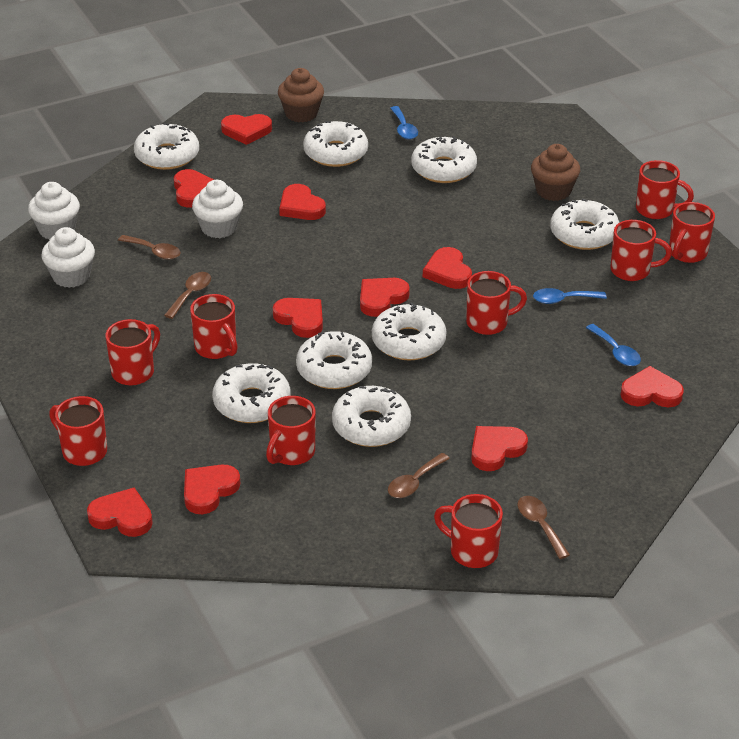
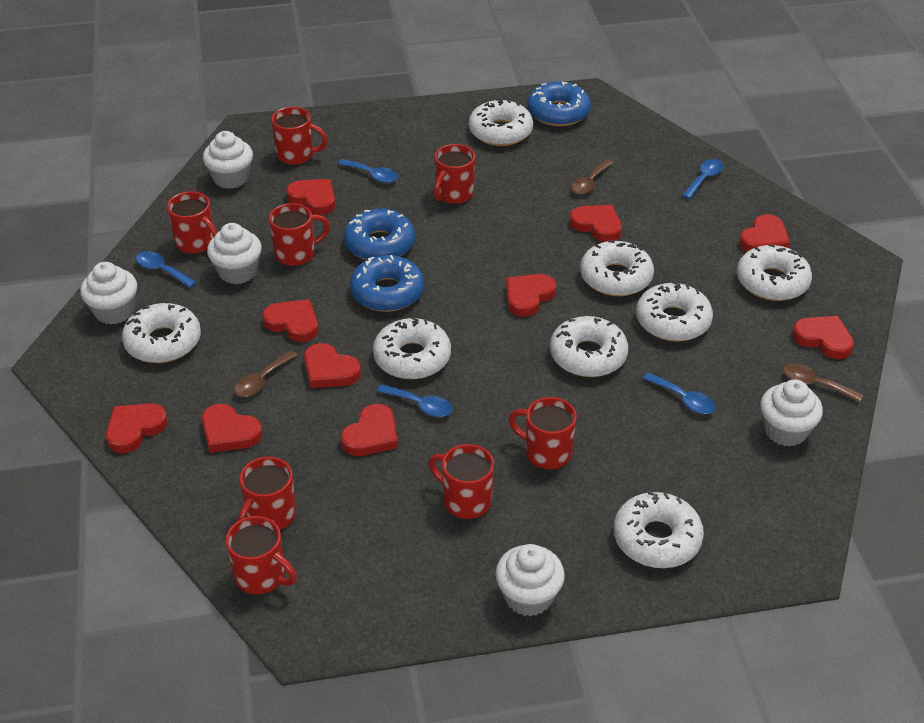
blue donut: 0 -> 3
blue spoon: 3 -> 5
brown cupcake: 2 -> 0
brown spoon: 4 -> 3
red mug: 9 -> 8
white cupcake: 3 -> 5

